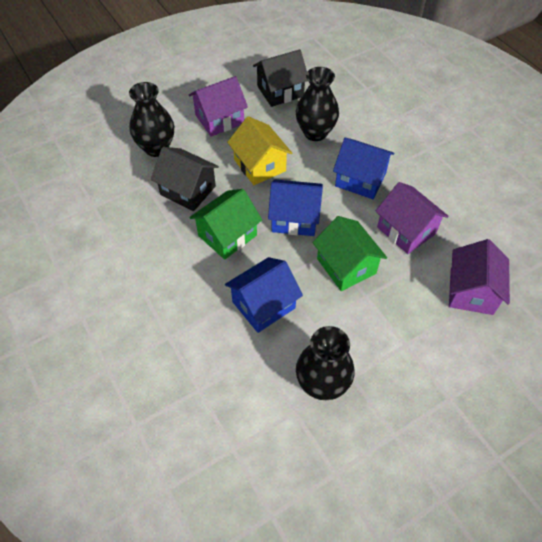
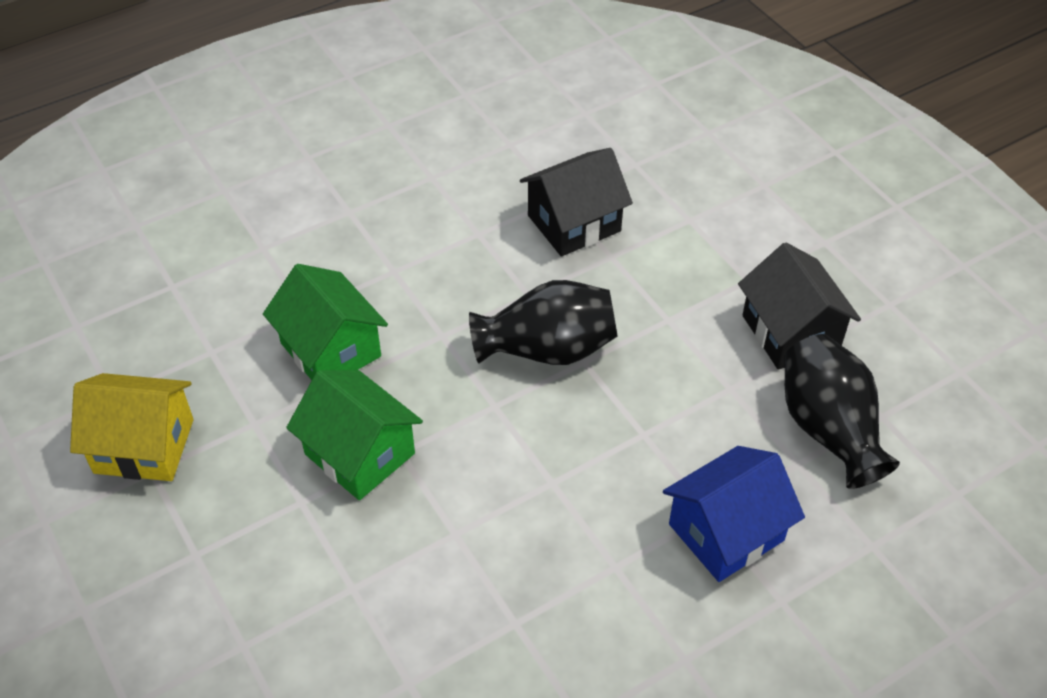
black vase: 3 -> 2
blue house: 3 -> 1
purple house: 3 -> 0

